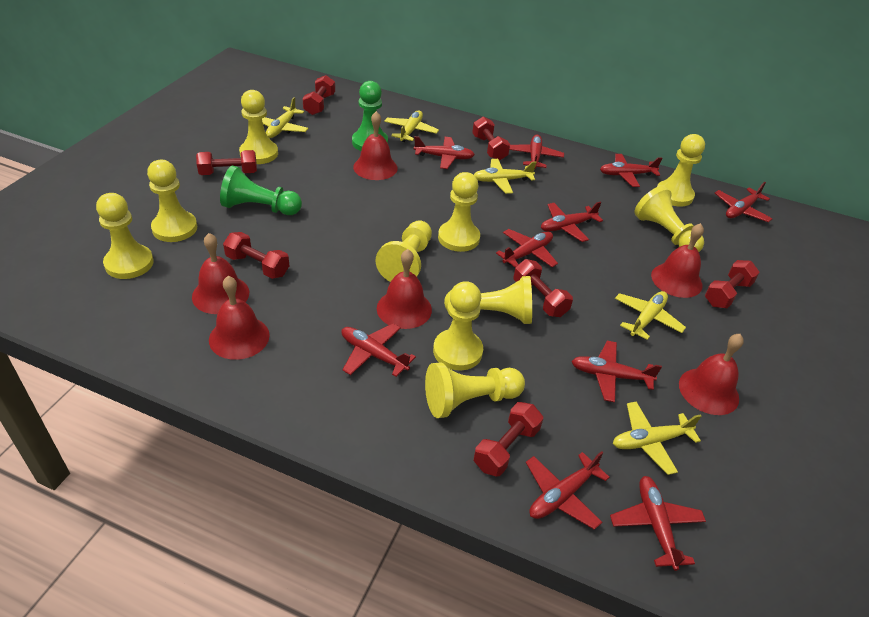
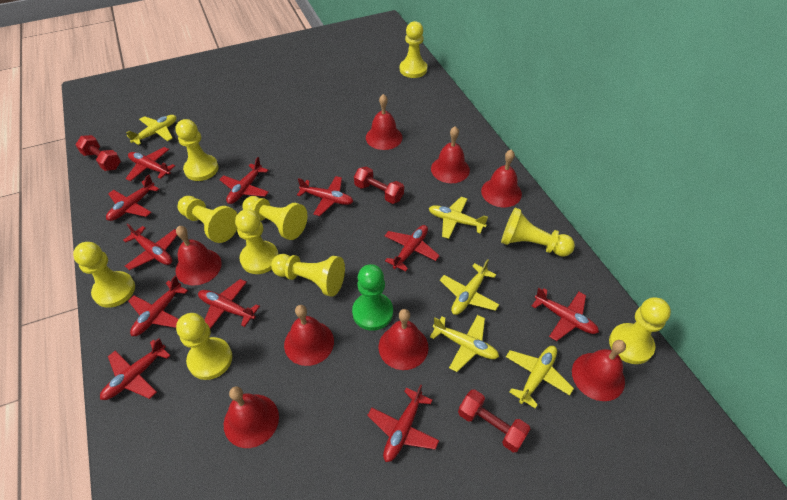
green pawn: 2 -> 1
red bell: 6 -> 8
red dumbbell: 7 -> 3
red plane: 10 -> 11

